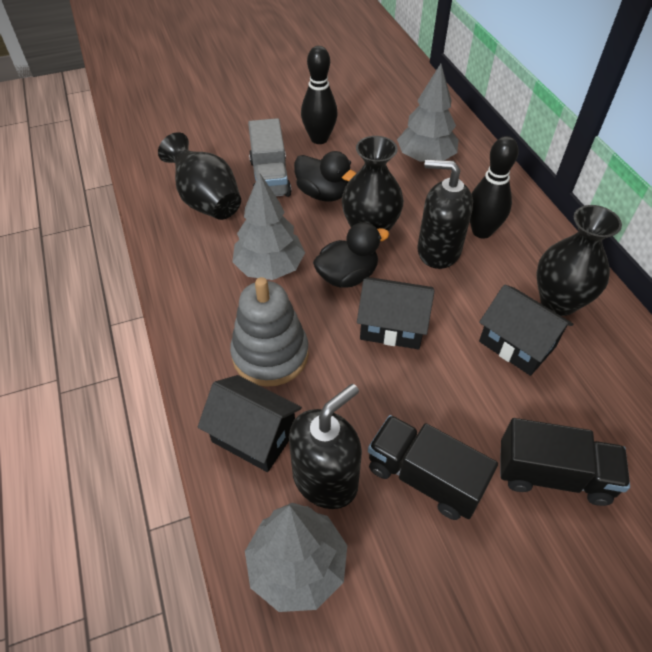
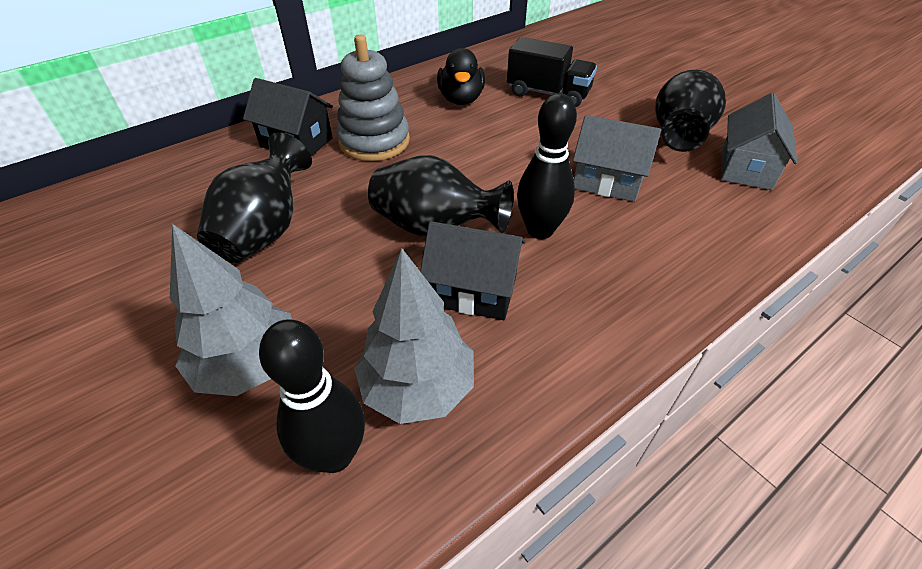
black duck: 2 -> 1
black house: 3 -> 2
black soap dispenser: 2 -> 0
black truck: 2 -> 1
grey house: 0 -> 2
grey tree: 3 -> 2
grey truck: 1 -> 0

